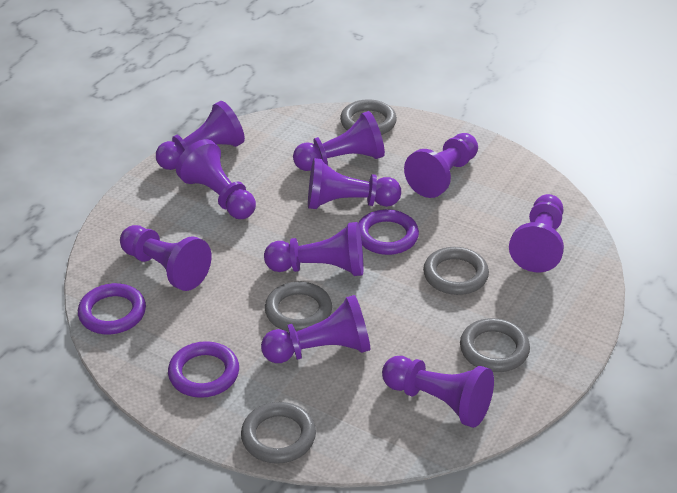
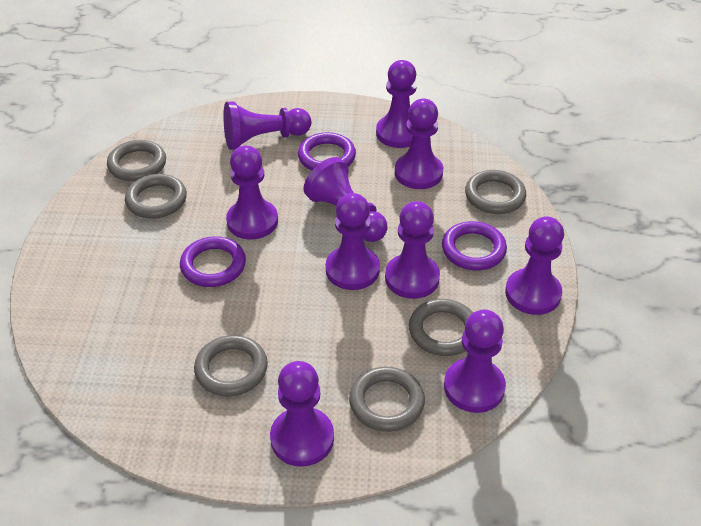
grey ring: 5 -> 6

